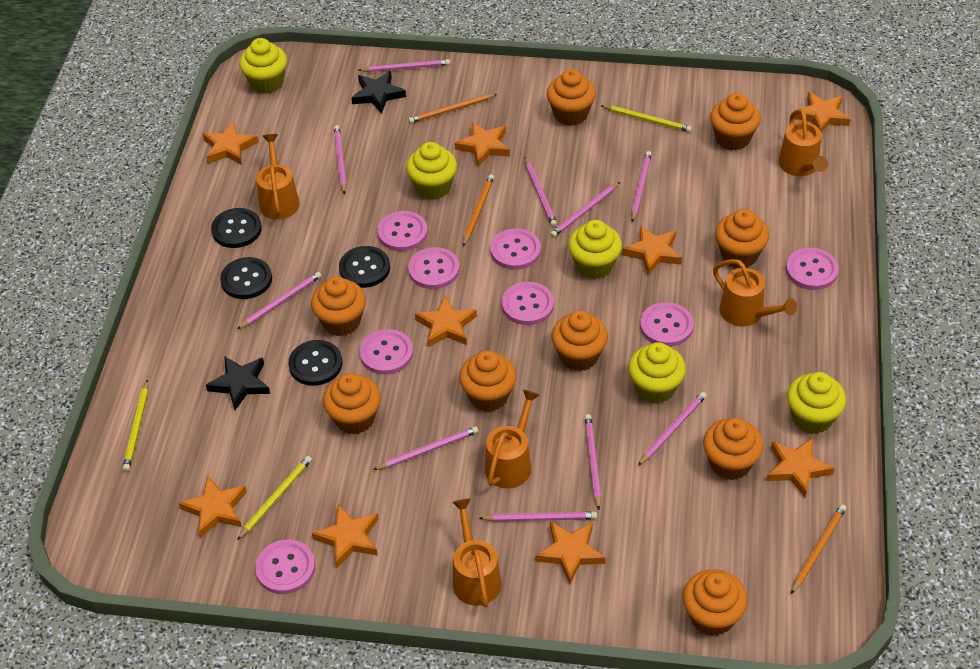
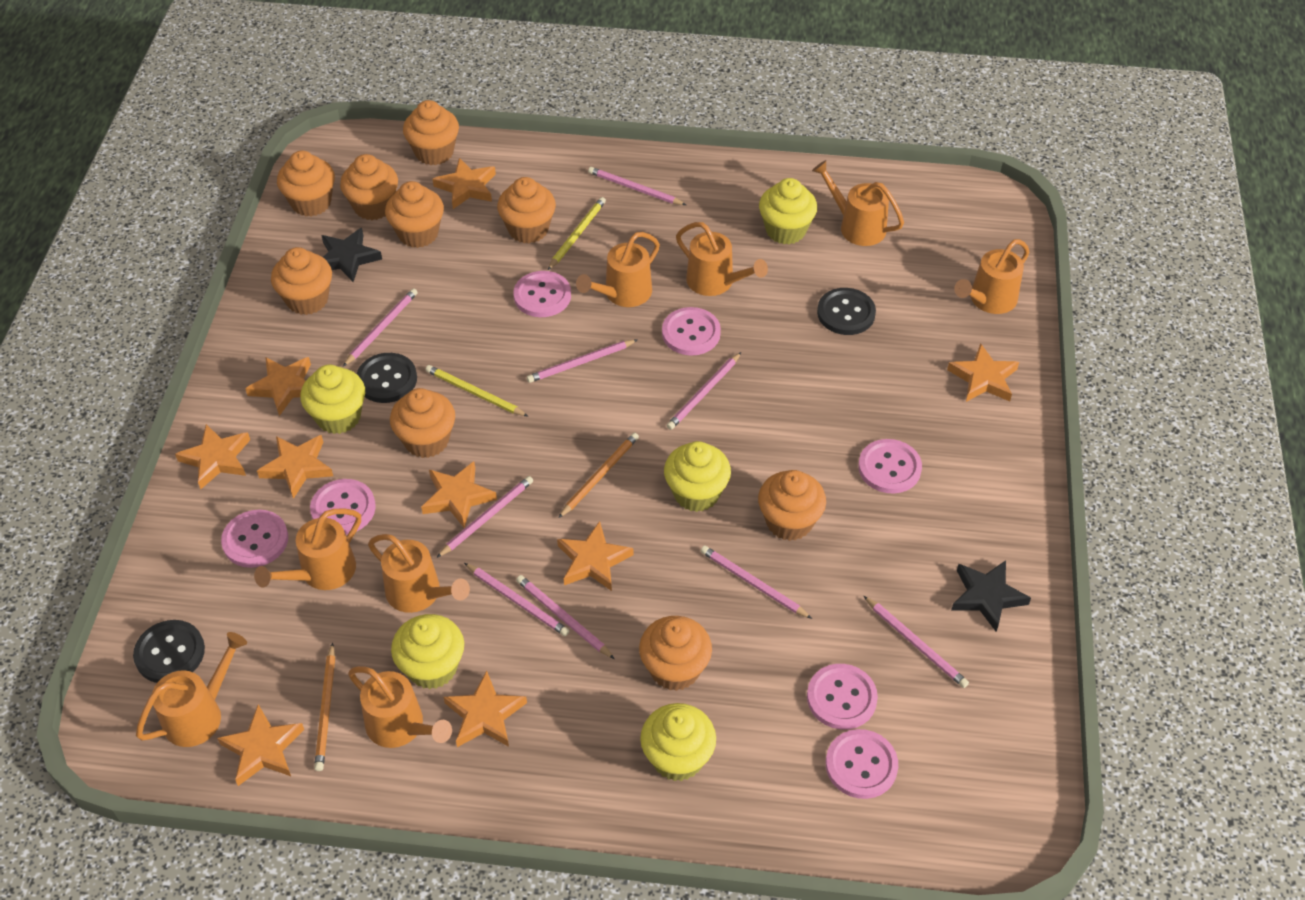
black button: 4 -> 3
orange pencil: 3 -> 2
orange watering can: 5 -> 8
pink button: 8 -> 7
pink pencil: 10 -> 9
yellow pencil: 3 -> 2

